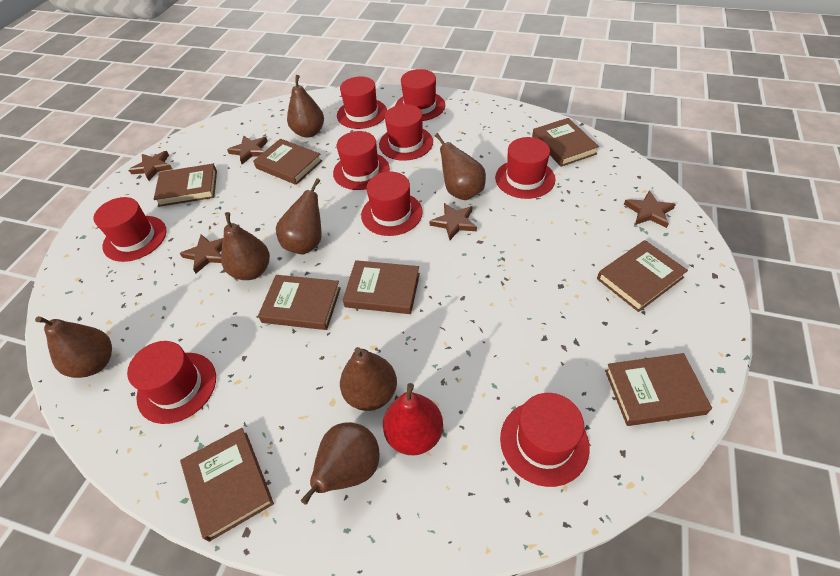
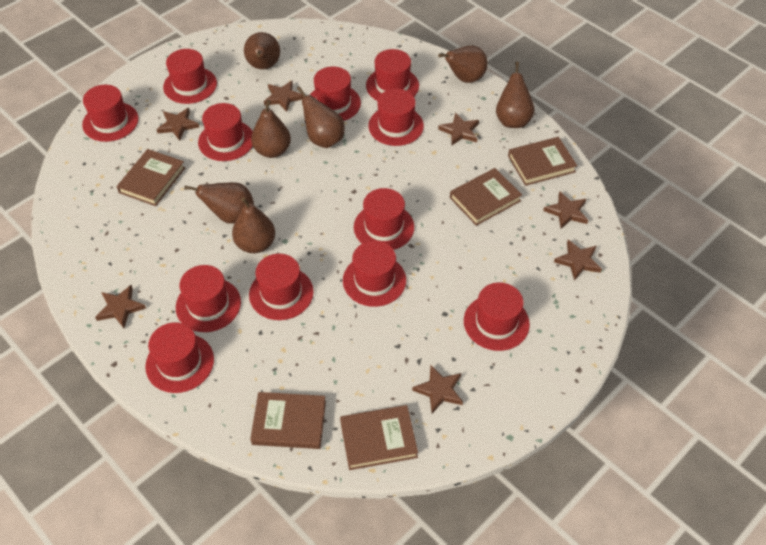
brown book: 8 -> 5
brown star: 5 -> 7
red hat: 9 -> 12
red pear: 1 -> 0

